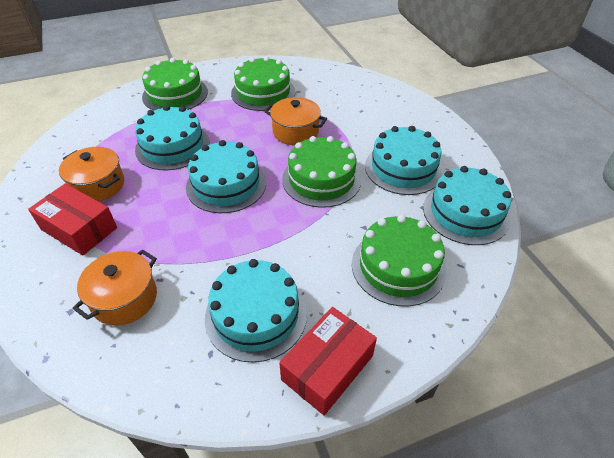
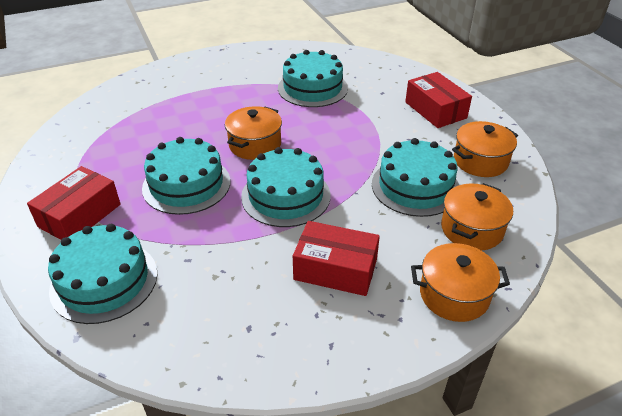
green cake: 4 -> 0
orange pot: 3 -> 4
red box: 2 -> 3

